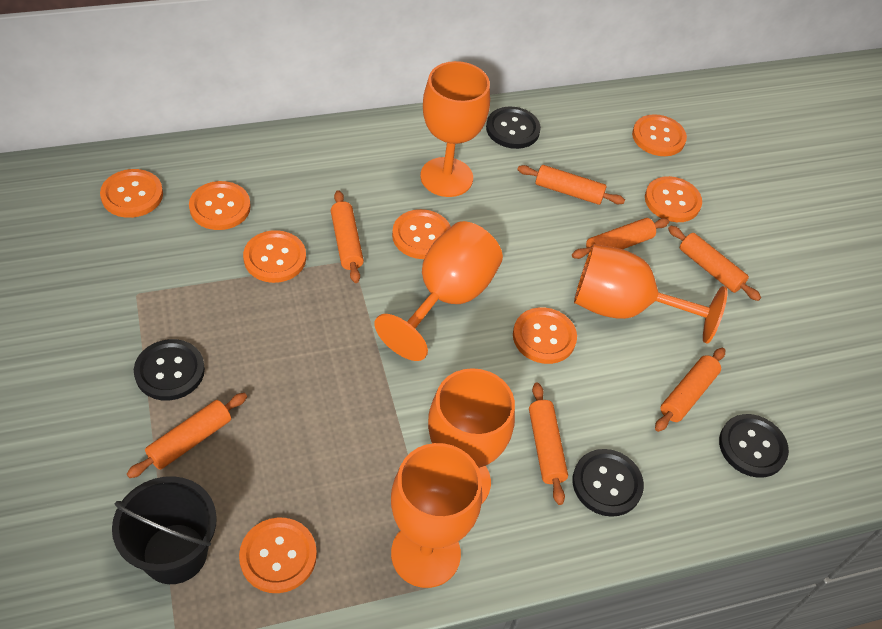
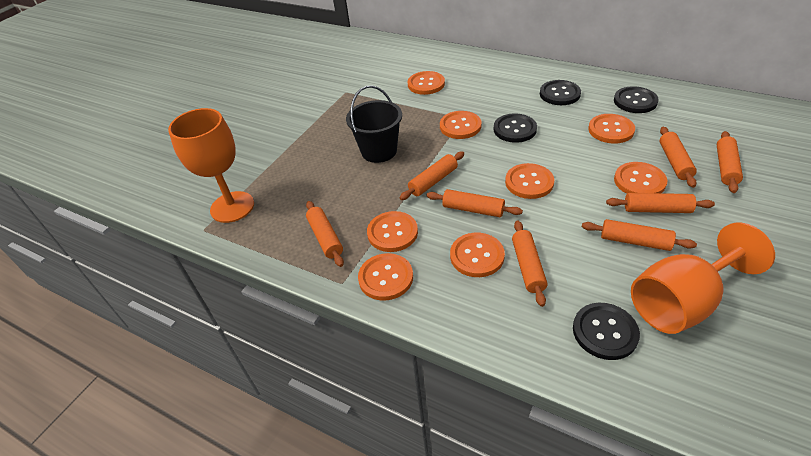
orange goblet: 5 -> 2
orange rolling pin: 7 -> 8

